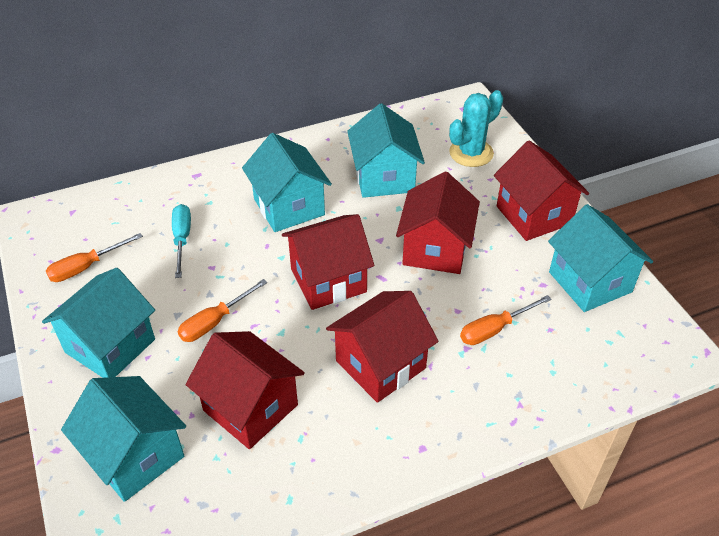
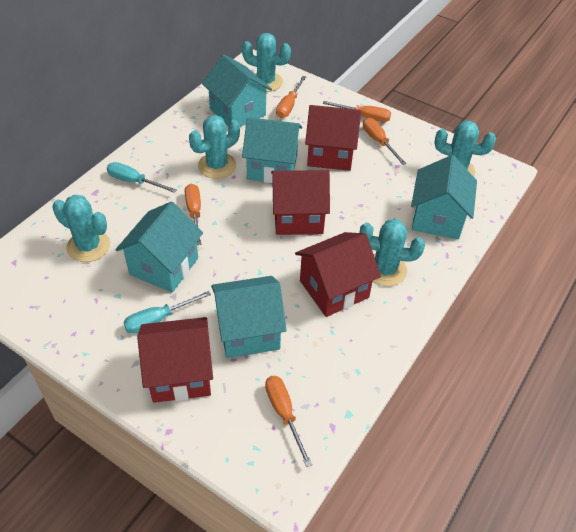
orange screwdriver: 3 -> 5
red house: 5 -> 4
turquoise cactus: 1 -> 5
turquoise screwdriver: 1 -> 2

